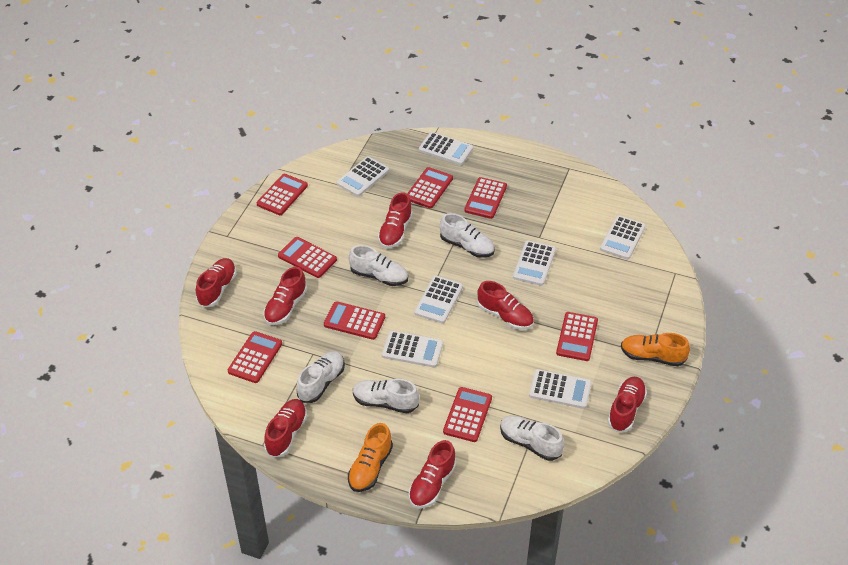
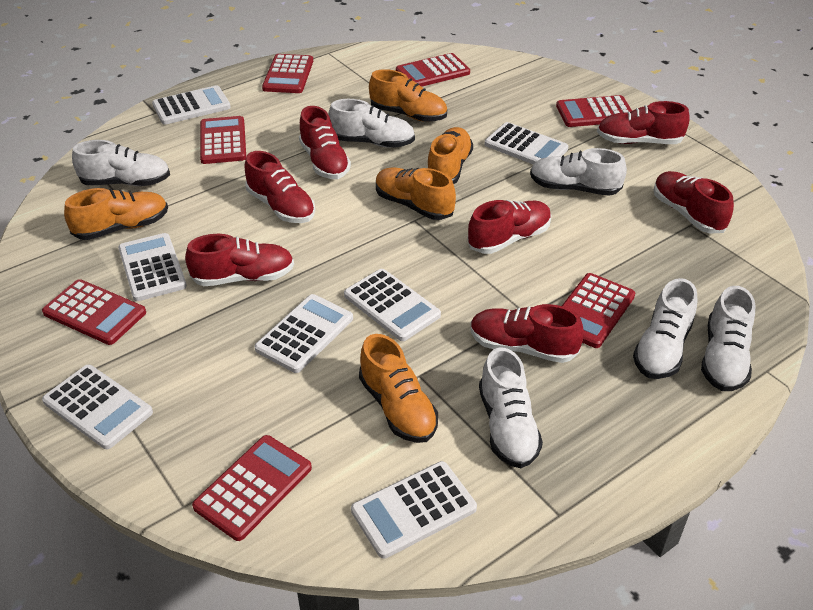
orange shoe: 2 -> 5
red calculator: 8 -> 7
white shoe: 5 -> 6

